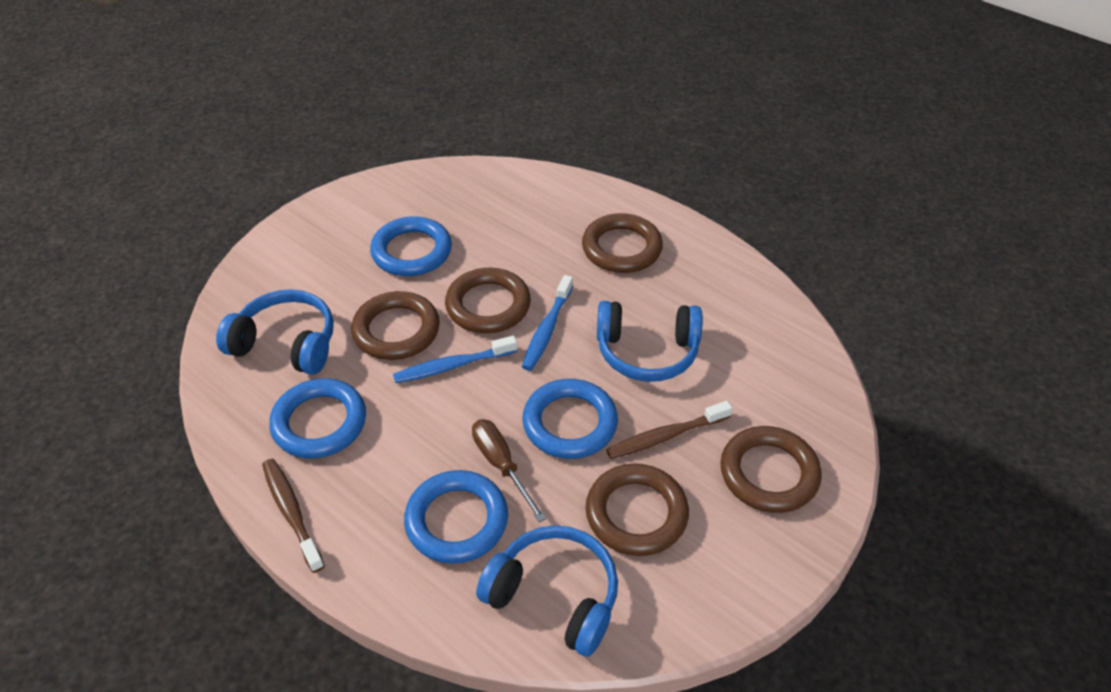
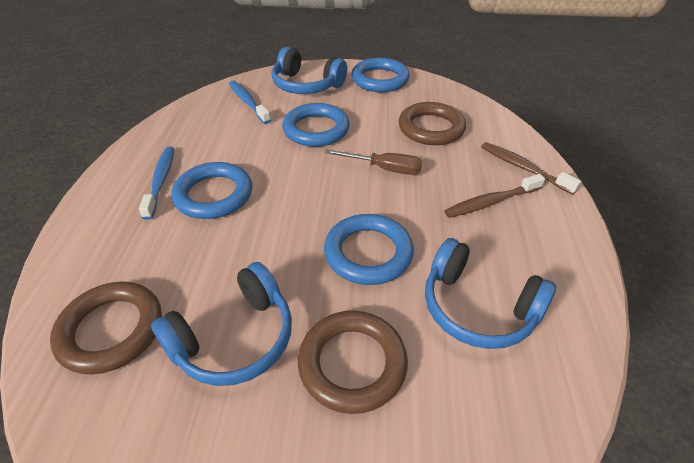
brown ring: 5 -> 3

